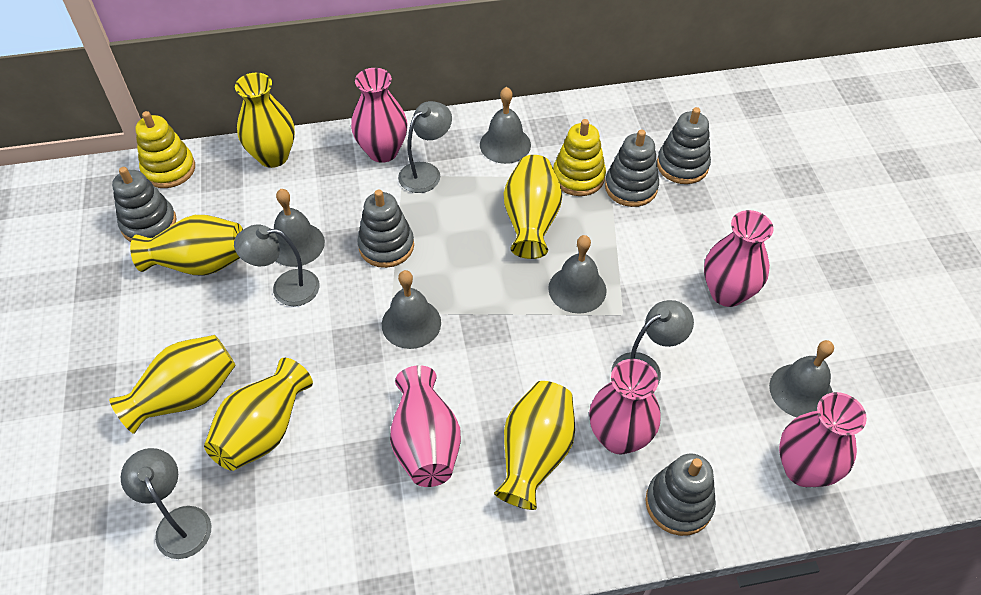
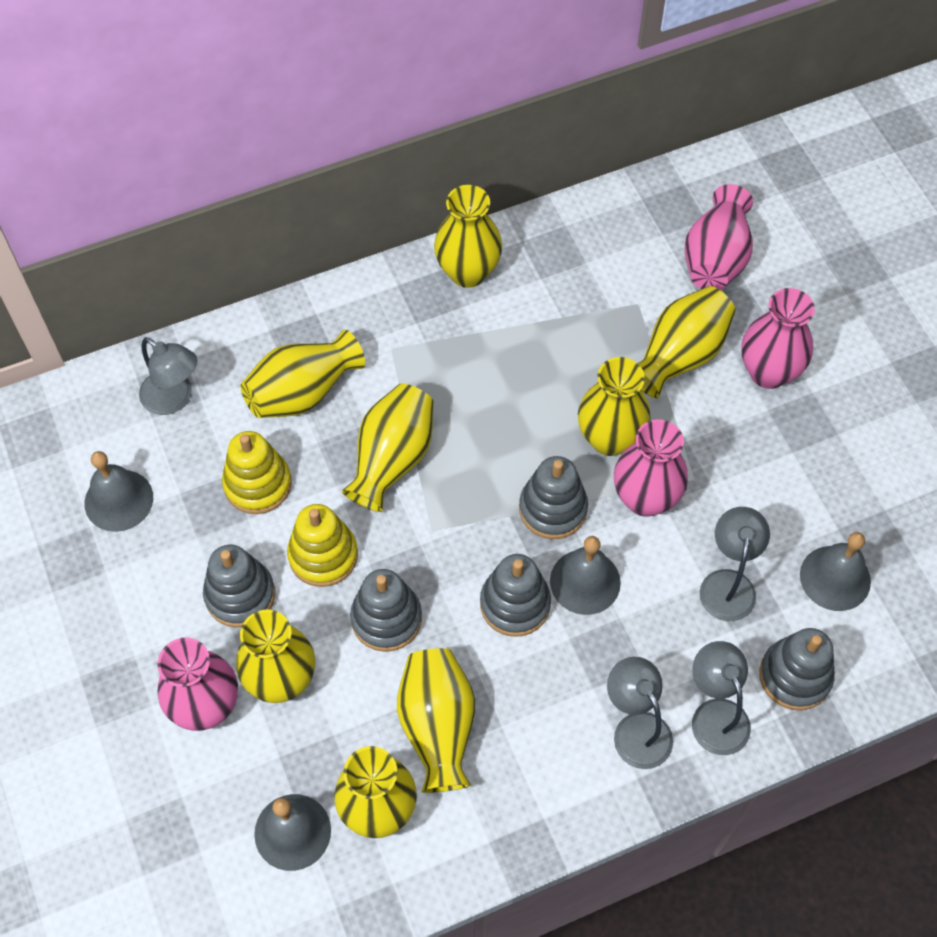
grey bell: 5 -> 4
pink vase: 5 -> 4
yellow vase: 6 -> 8

